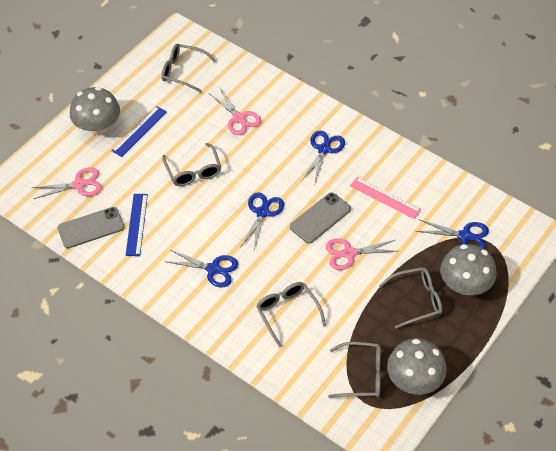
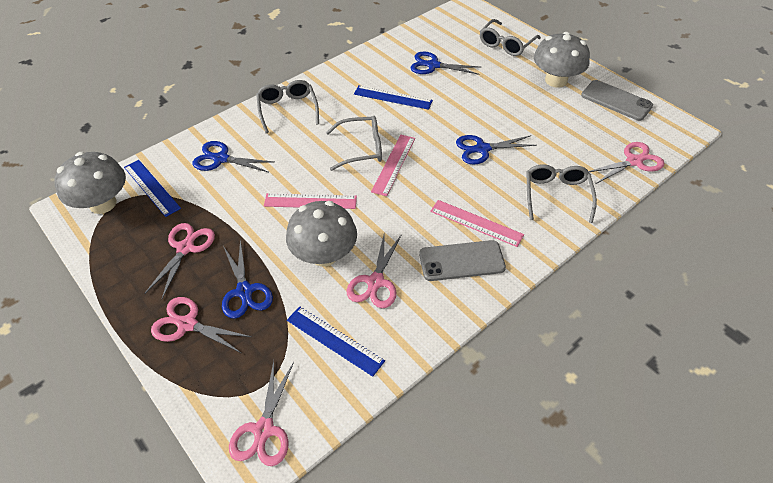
blue ruler: 2 -> 3
grey glasses: 5 -> 4
pink ruler: 1 -> 3
pink scissors: 3 -> 5

